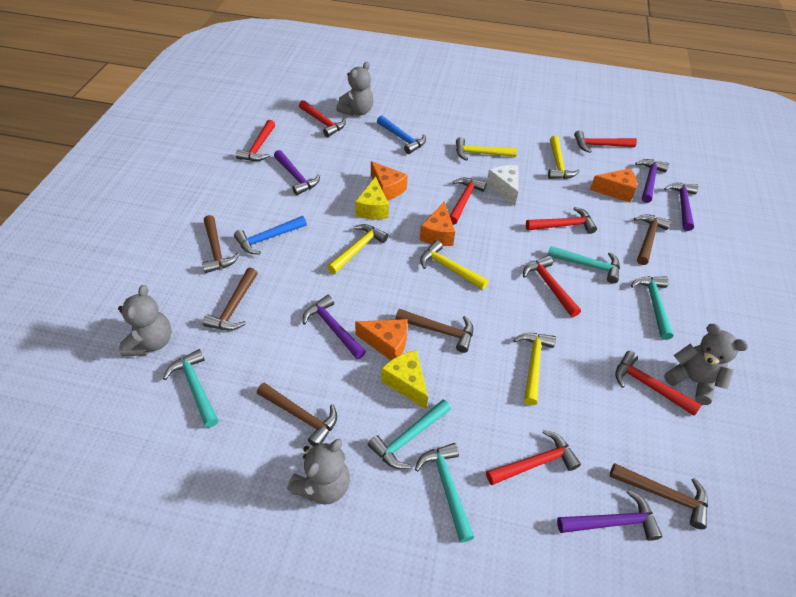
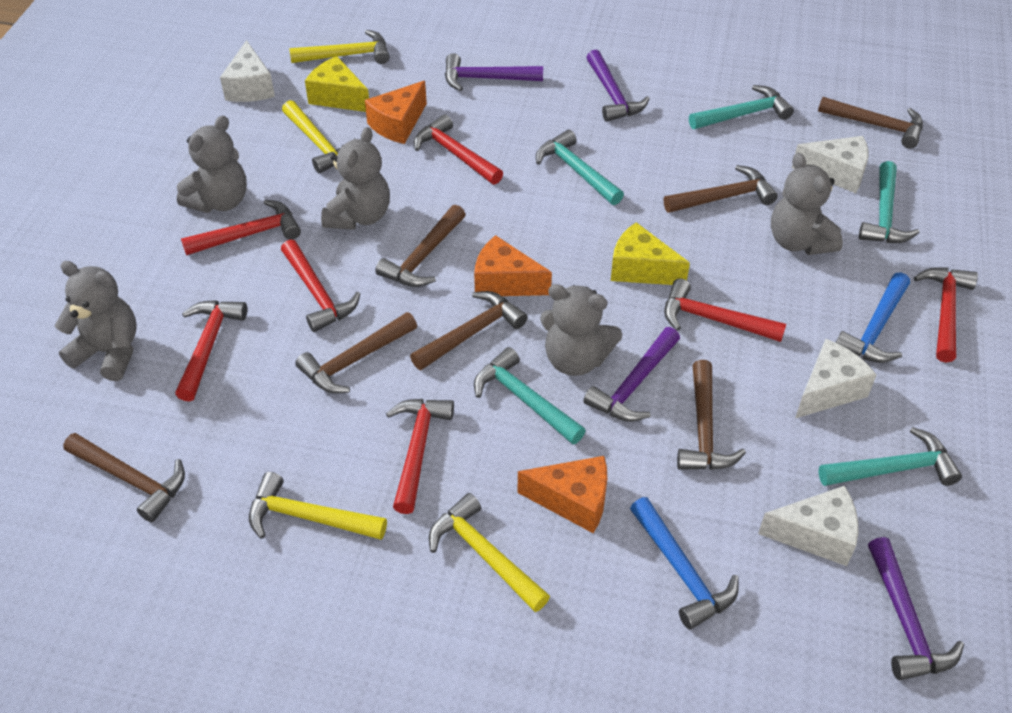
brown hammer: 6 -> 7
grey teddy bear: 4 -> 5
orange cheese: 4 -> 3
purple hammer: 5 -> 4
red hammer: 8 -> 7
white cheese: 1 -> 4
yellow hammer: 5 -> 4

